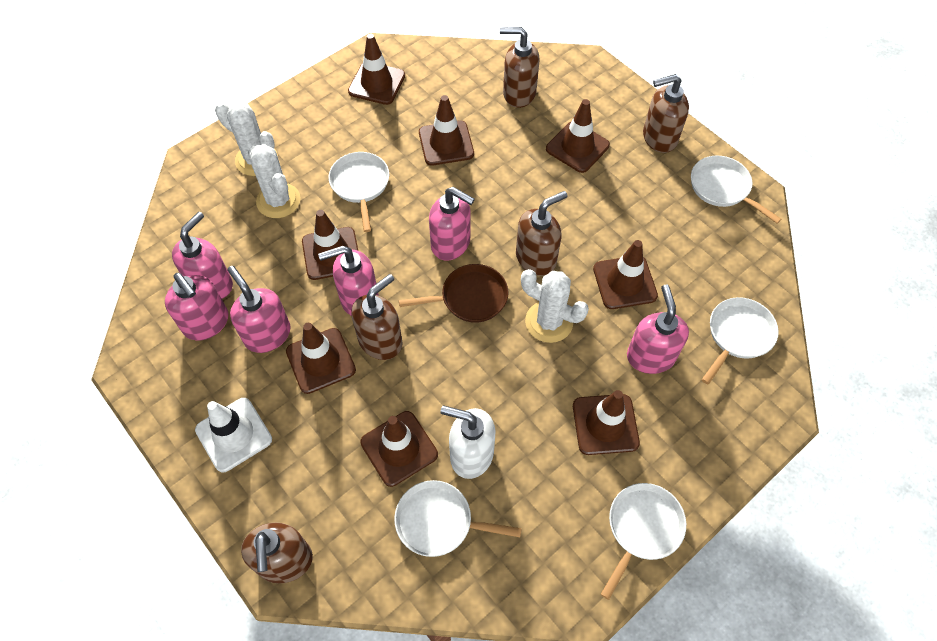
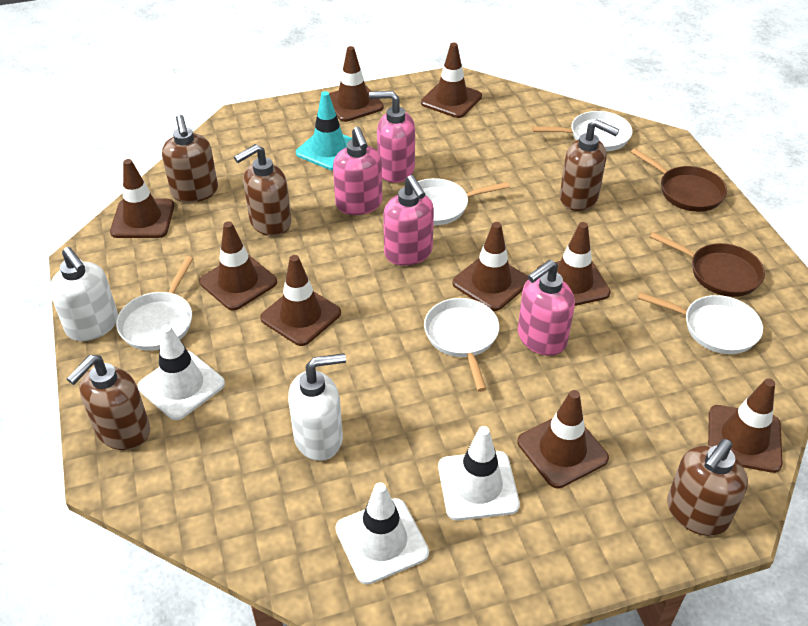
brown pan: 1 -> 2
brown traffic cone: 8 -> 9
pink soap dispenser: 6 -> 4
turquoise traffic cone: 0 -> 1
white cactus: 3 -> 0
white soap dispenser: 1 -> 2
white traffic cone: 1 -> 3

